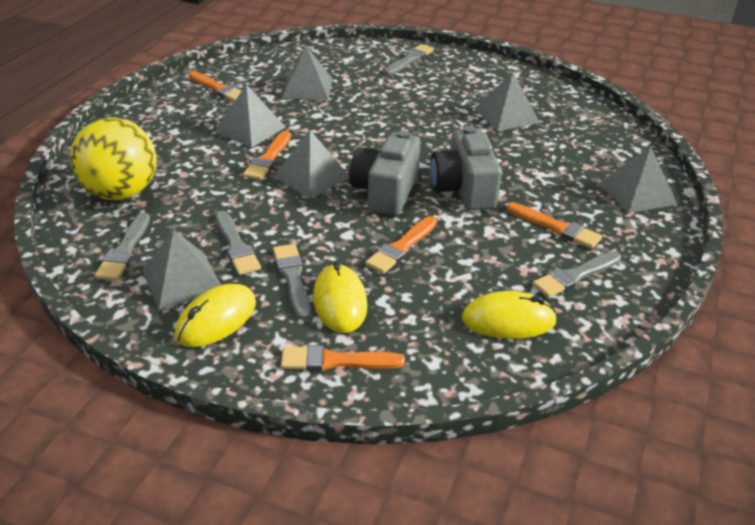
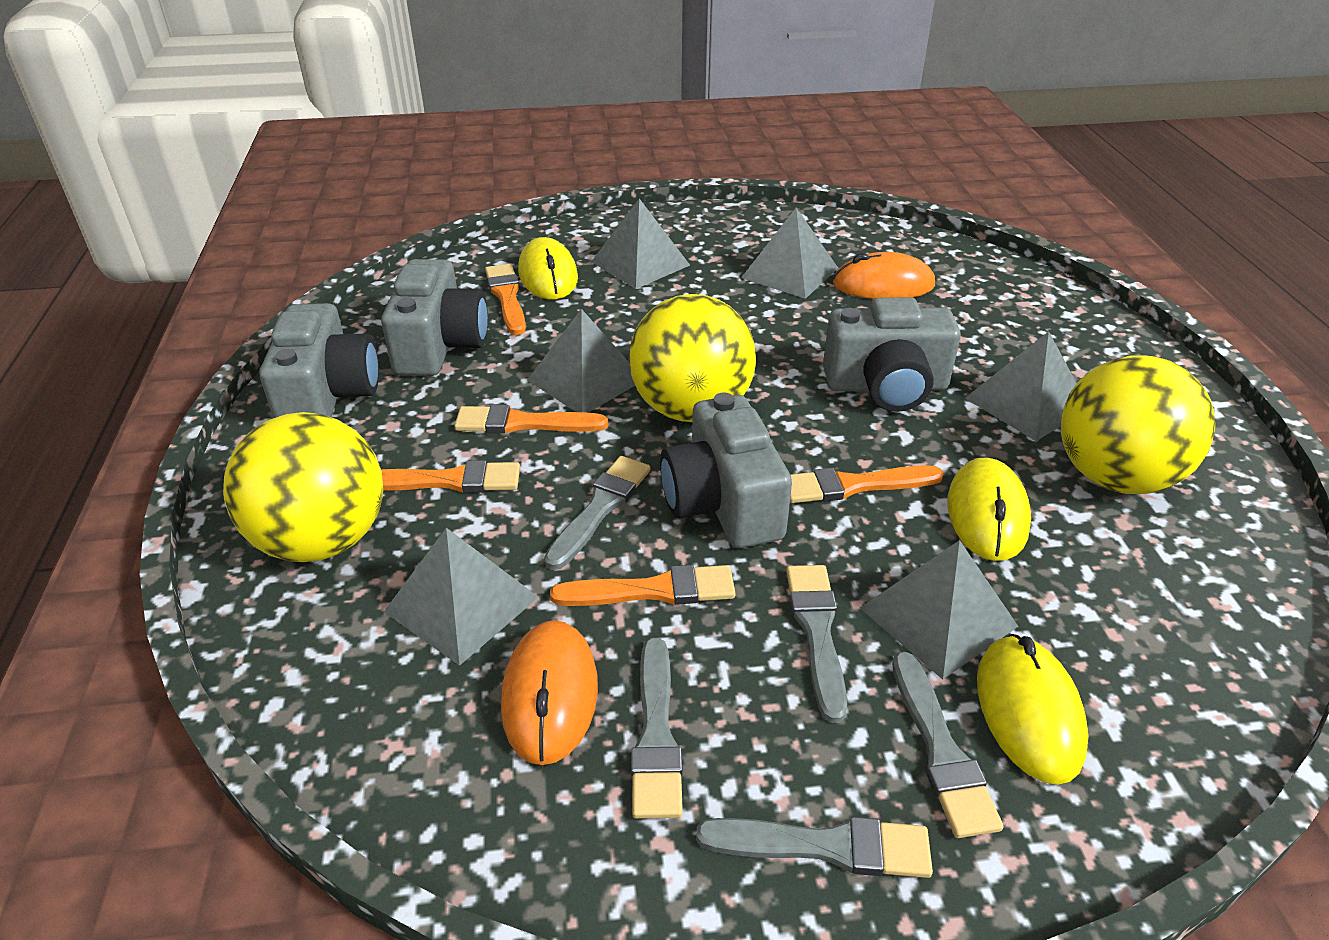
grey camera: 2 -> 4
orange mouse: 0 -> 2
yellow ball: 1 -> 3

